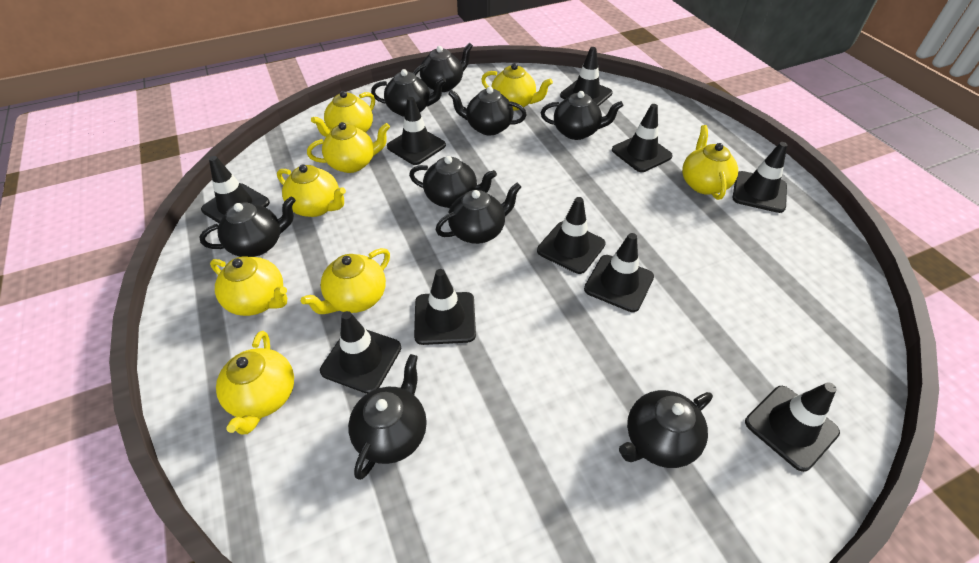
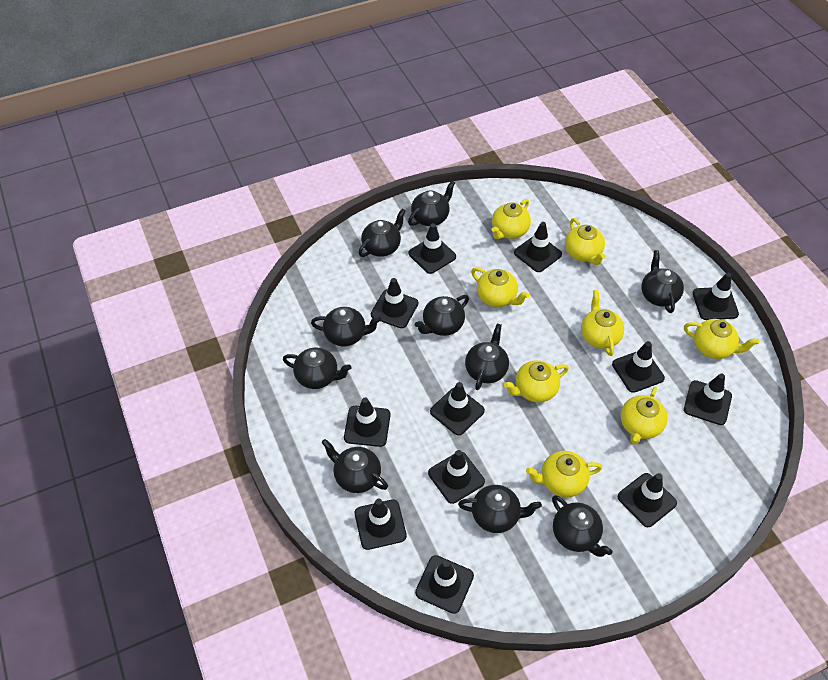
black teapot: 9 -> 10
black traffic cone: 10 -> 12

